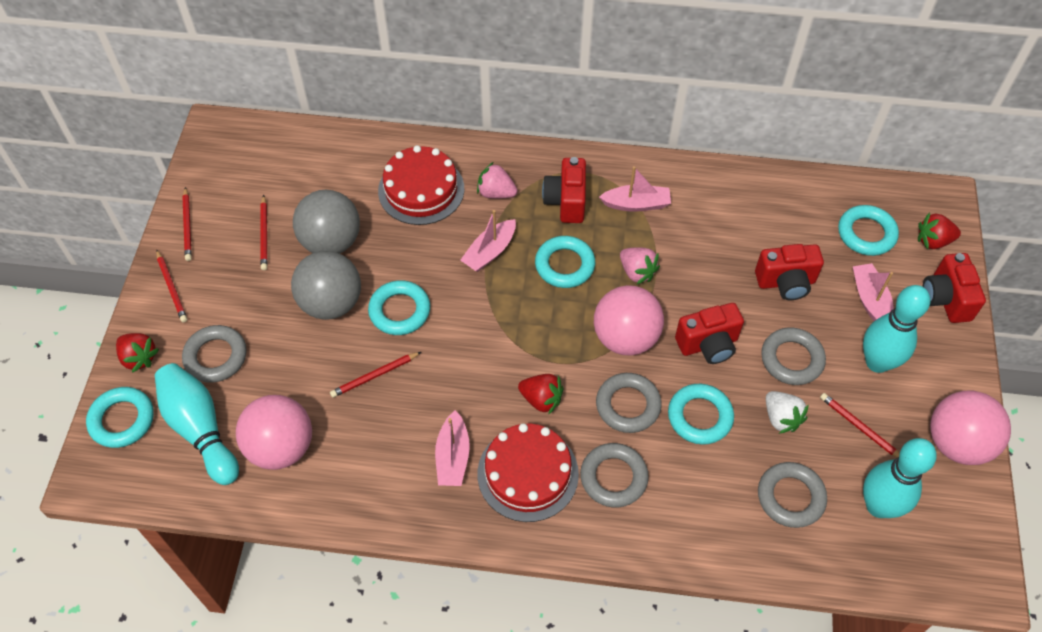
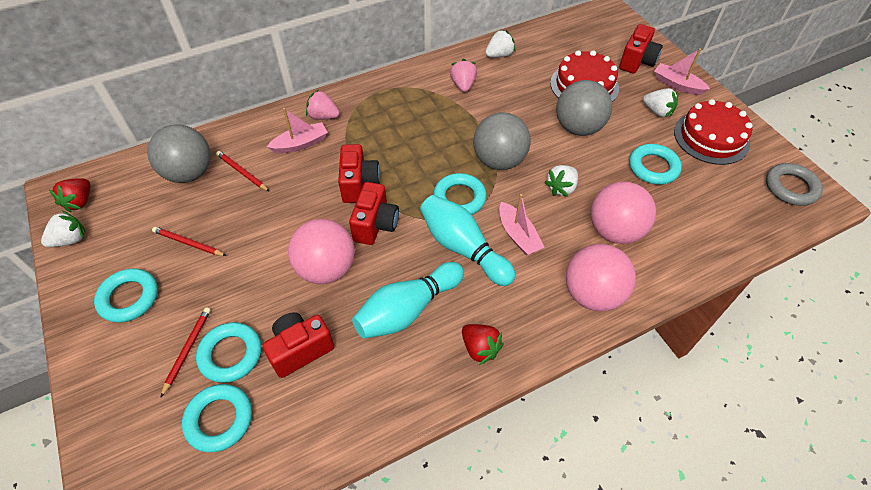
grey ball: 2 -> 3
grey ring: 5 -> 1
pink boat: 4 -> 3
red pencil: 5 -> 3
red strawberry: 3 -> 2
turquoise bowling pin: 3 -> 2
white strawberry: 1 -> 4

